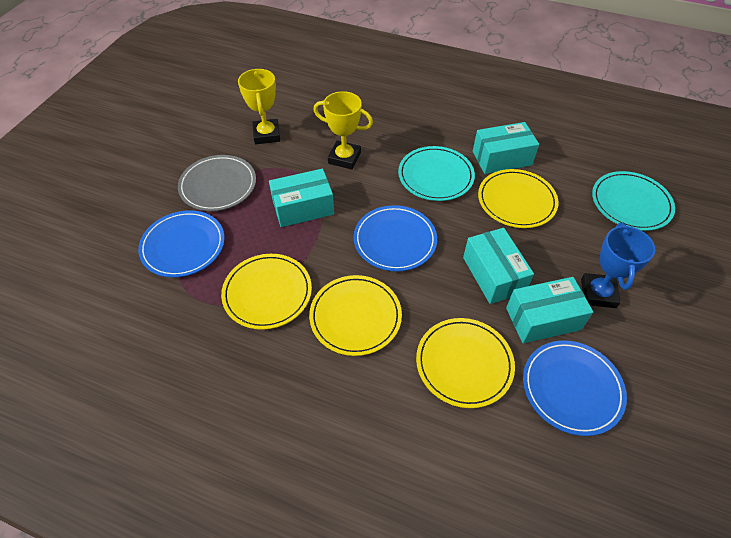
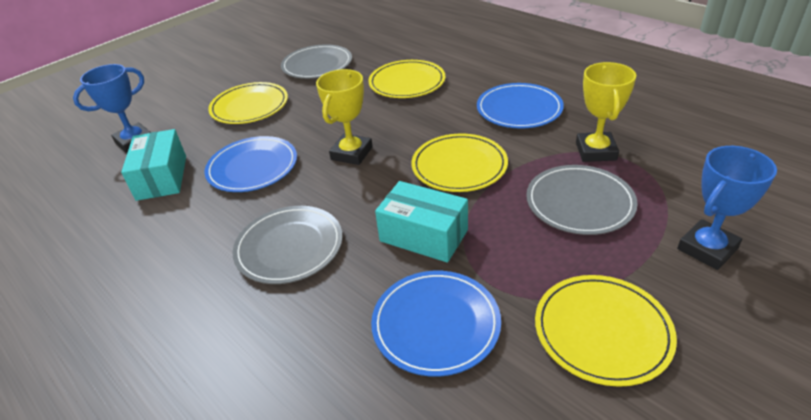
blue trophy: 1 -> 2
grey plate: 1 -> 3
turquoise box: 4 -> 2
turquoise plate: 2 -> 0

